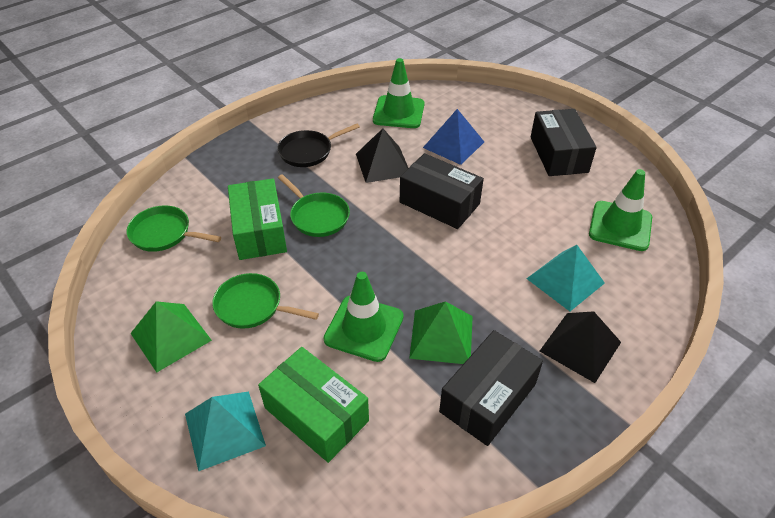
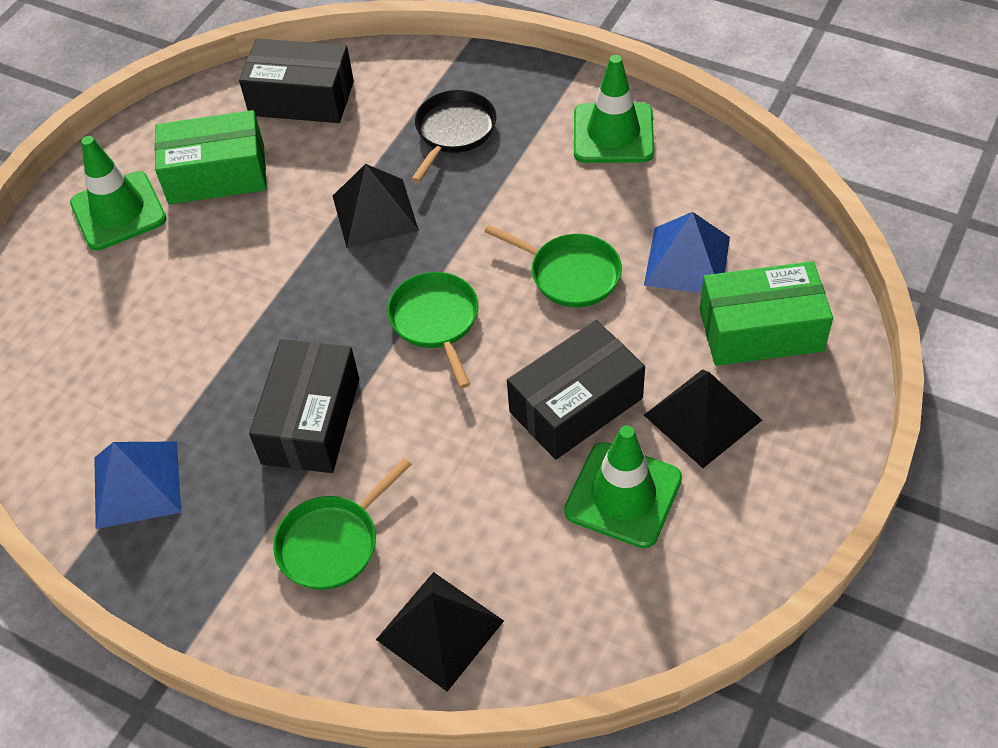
black pyramid: 2 -> 3
blue pyramid: 1 -> 2
green pyramid: 2 -> 0
turquoise pyramid: 2 -> 0

